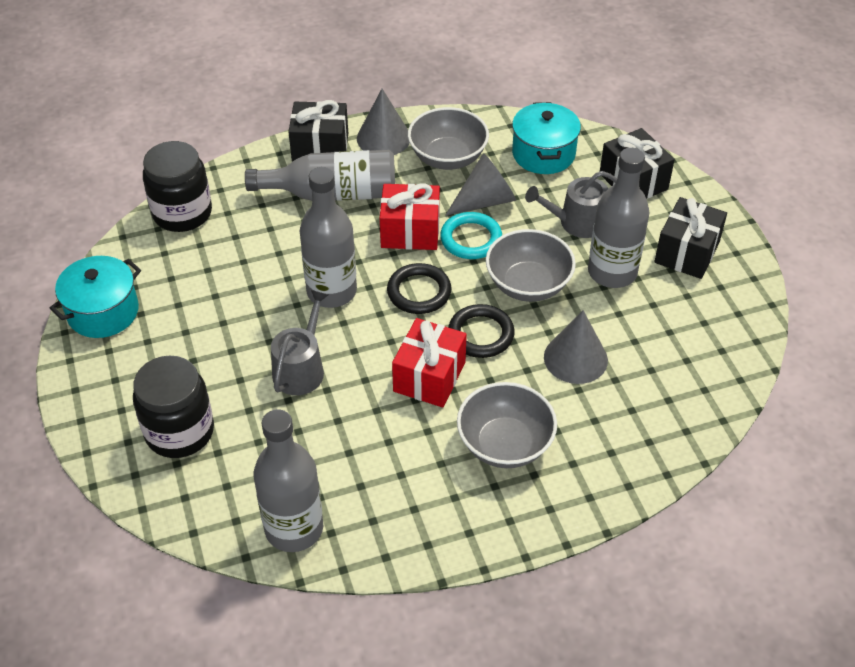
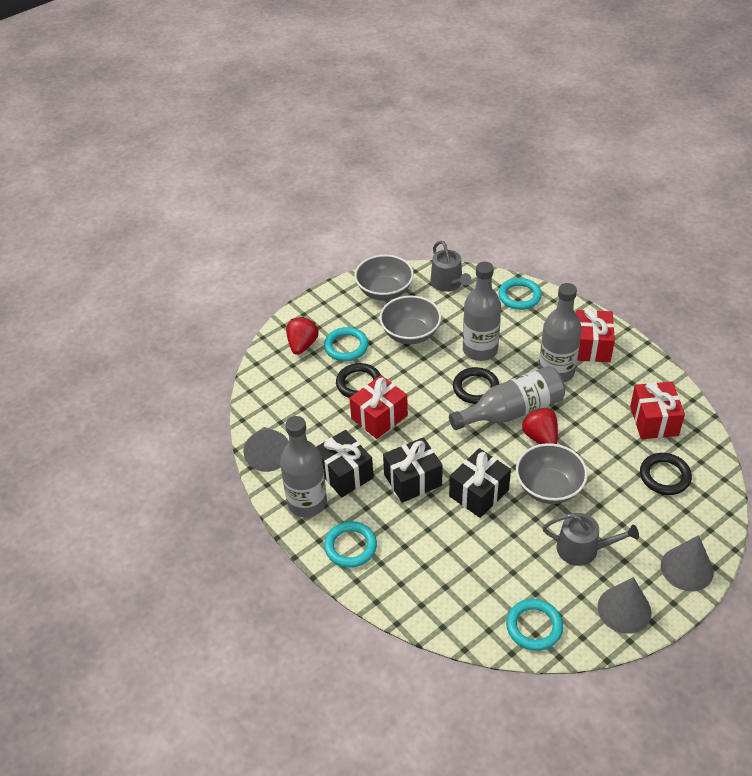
black jar: 2 -> 0
black ring: 2 -> 3
red gift: 2 -> 3
red strawberry: 0 -> 2
turquoise pot: 2 -> 0
turquoise ring: 1 -> 4

